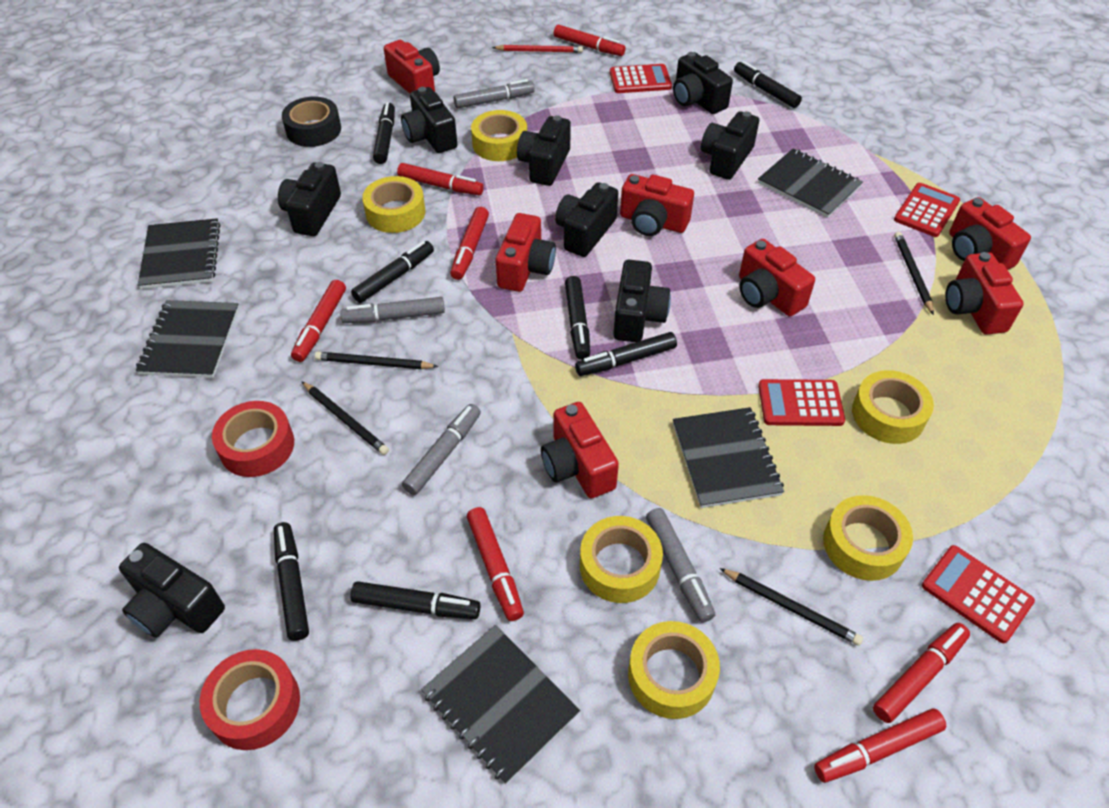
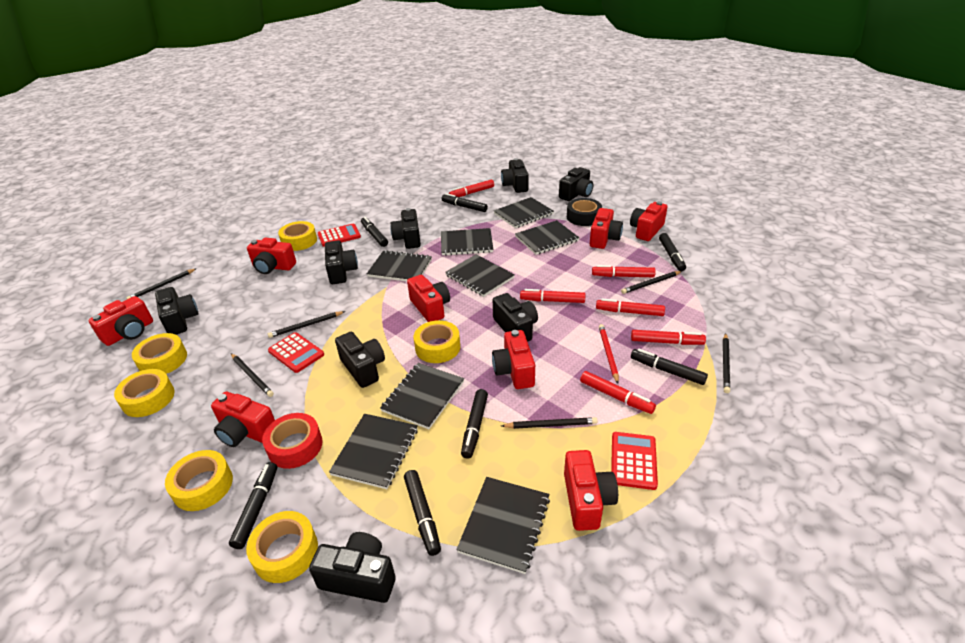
black notebook: 5 -> 8
black pencil: 4 -> 6
grey marker: 4 -> 0
red calculator: 4 -> 3
red camera: 7 -> 8
red marker: 7 -> 6
red tape: 2 -> 1

